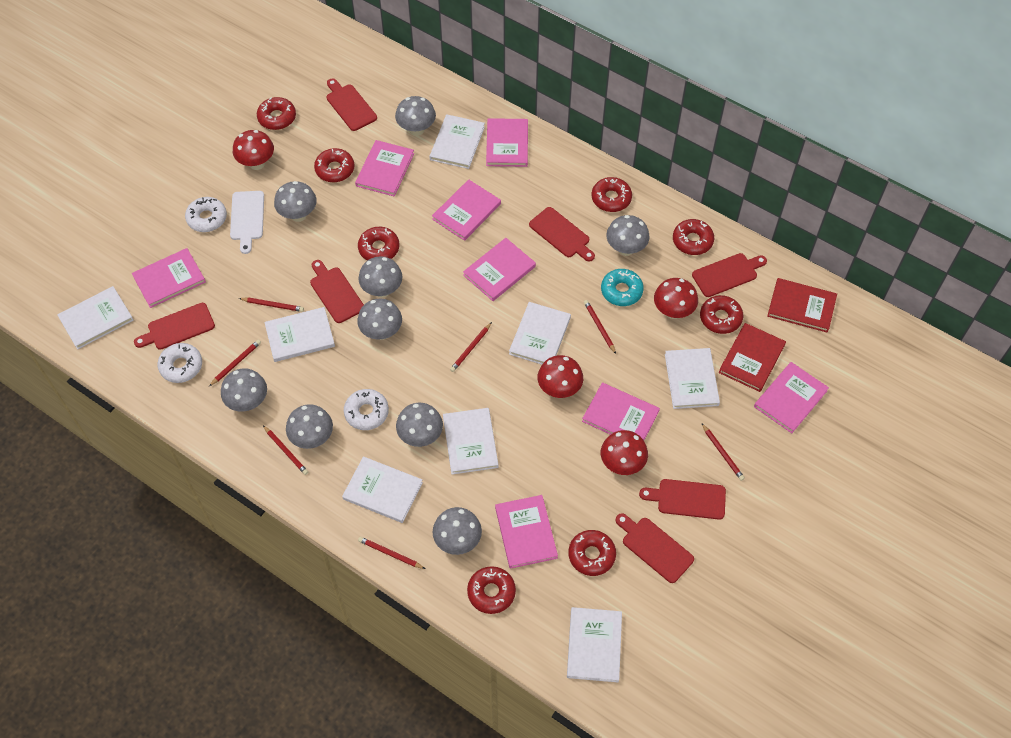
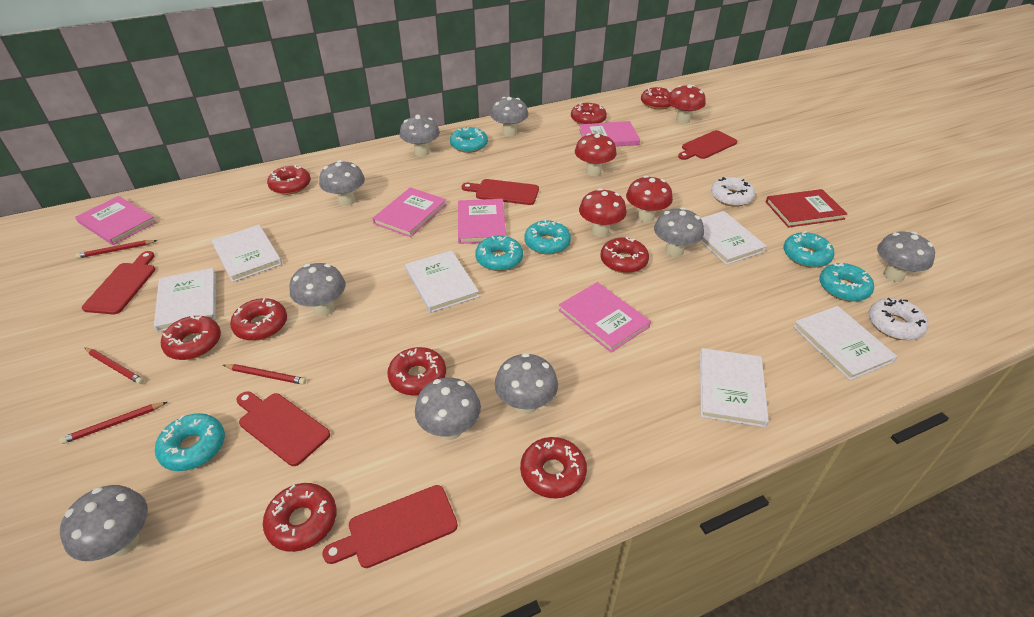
pink book: 8 -> 5
red book: 2 -> 1
red cutting board: 7 -> 5
red donut: 8 -> 9
red pencil: 7 -> 4
turquoise donut: 1 -> 6
white book: 8 -> 6
white cutting board: 1 -> 0
white donut: 3 -> 2

